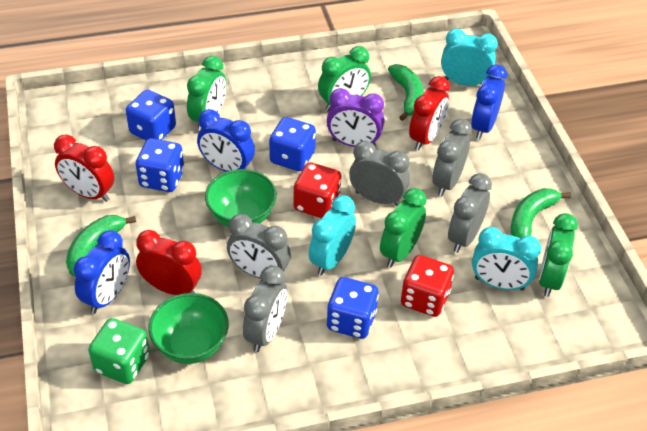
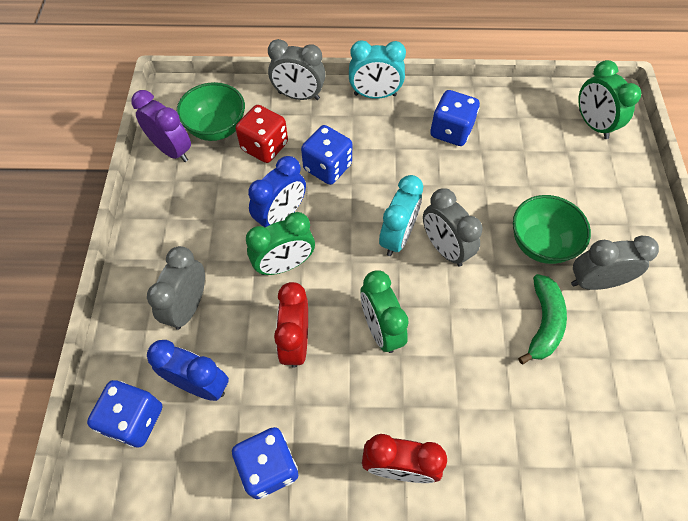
blue clock: 3 -> 2
green banana: 3 -> 1
green clock: 4 -> 3
green dice: 1 -> 0
grey clock: 5 -> 4
red clock: 3 -> 2
red dice: 2 -> 1
turquoise clock: 3 -> 2

